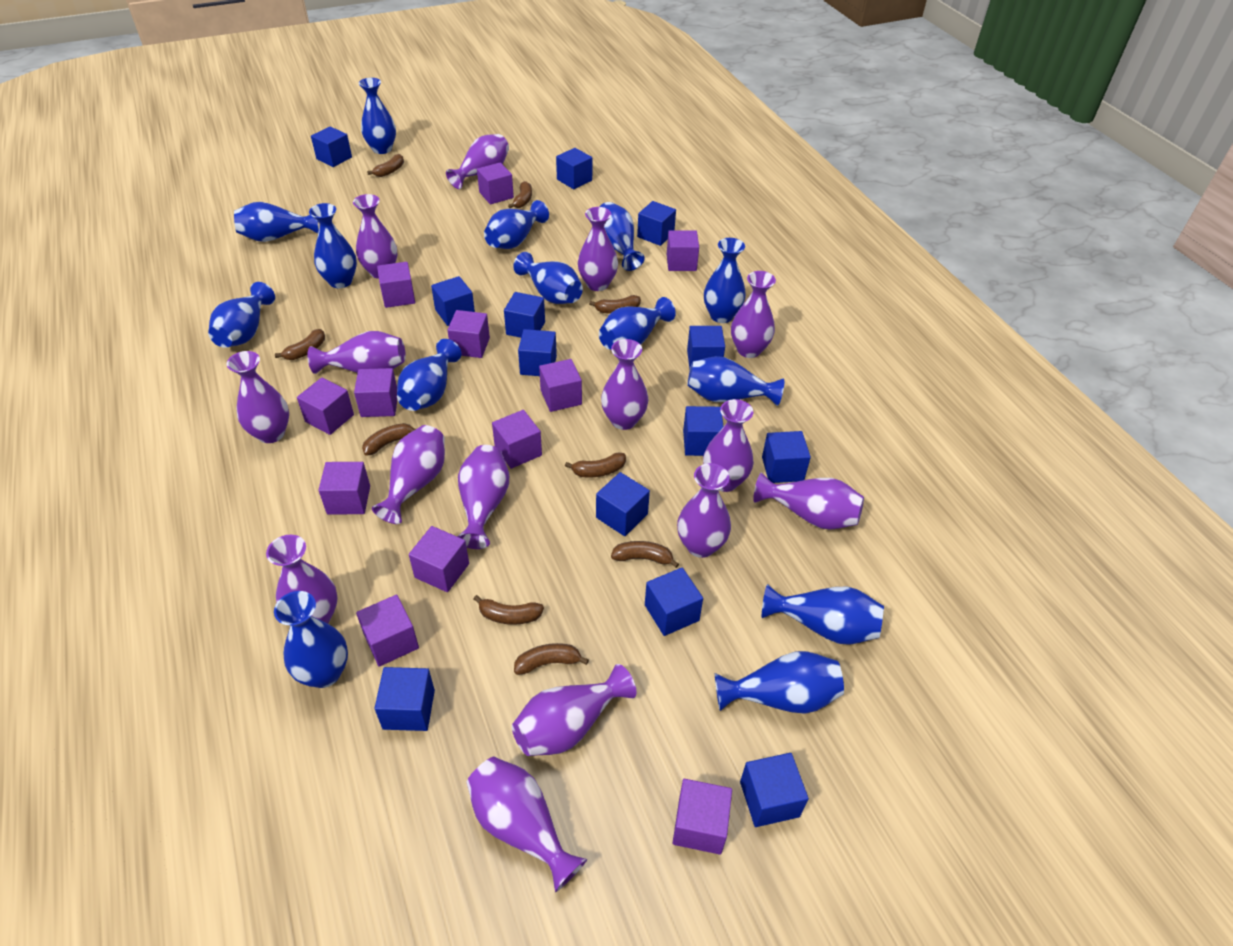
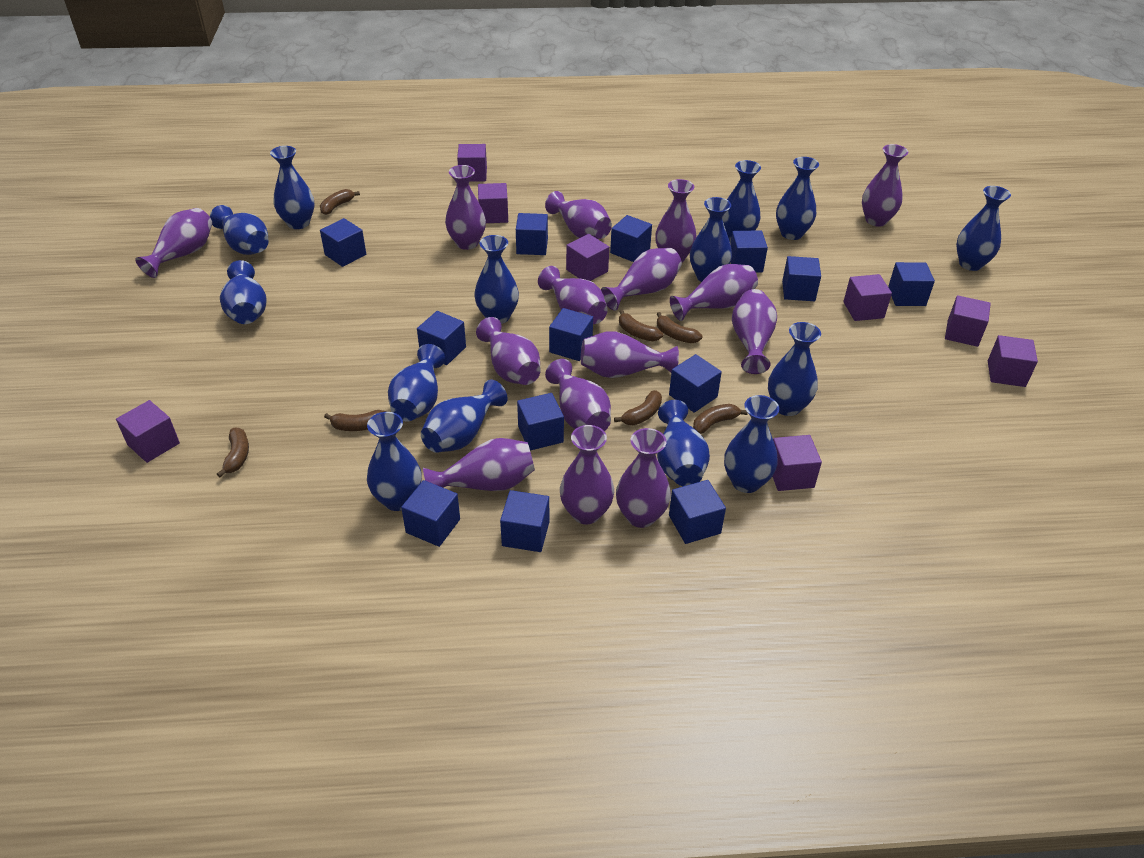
brown banana: 9 -> 7
purple cube: 12 -> 8

